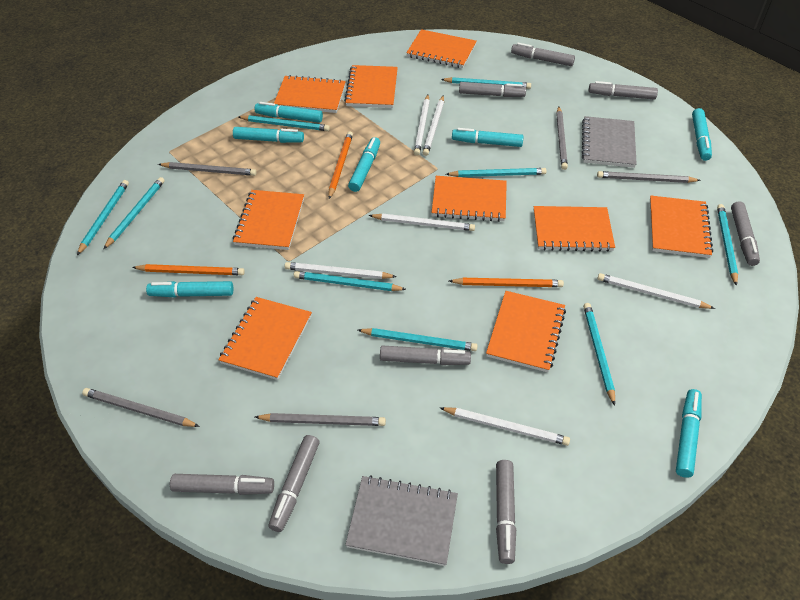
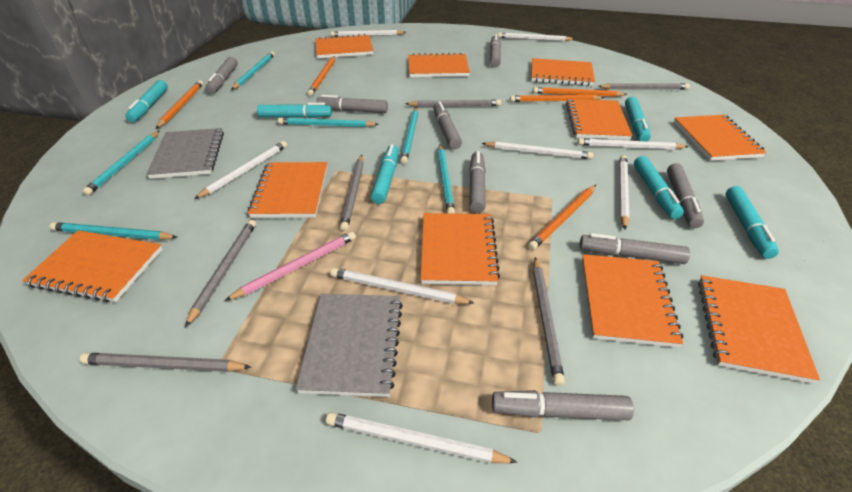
grey pencil: 5 -> 6
orange notebook: 9 -> 10
orange pencil: 3 -> 5
pink pencil: 0 -> 1
turquoise marker: 7 -> 6
turquoise pencil: 9 -> 6
white pencil: 6 -> 8

